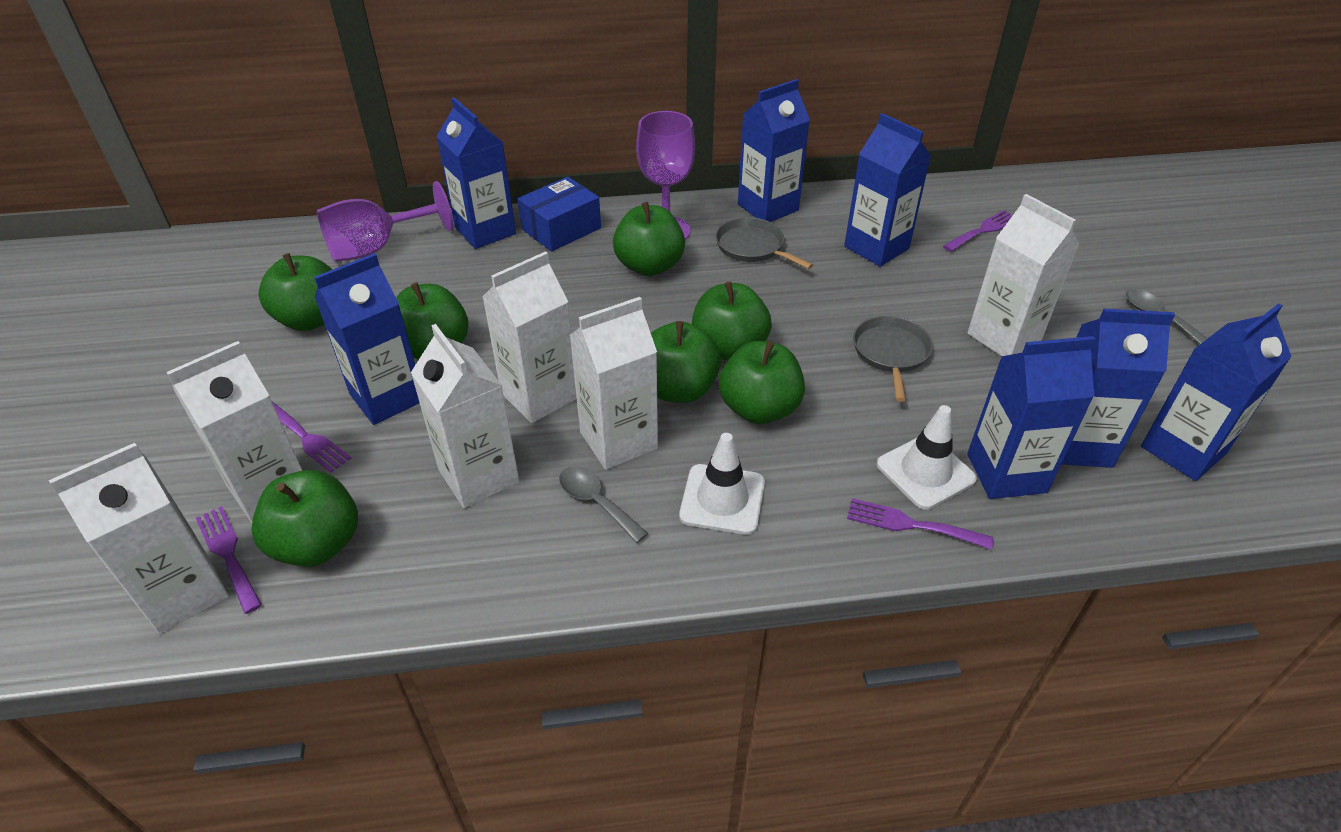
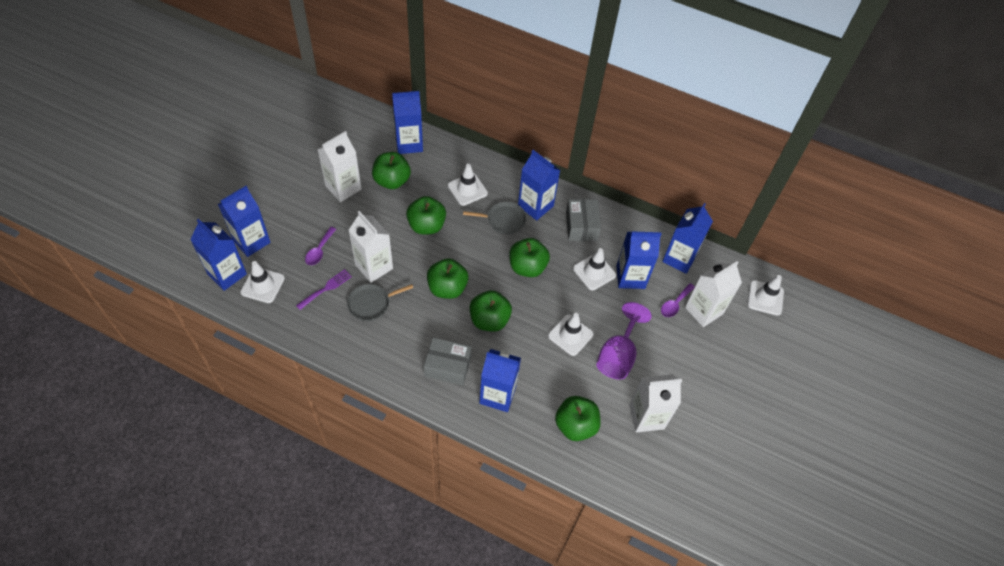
blue box: 1 -> 0
green apple: 7 -> 6
grey box: 0 -> 2
grey spoon: 2 -> 0
purple fork: 4 -> 1
purple goblet: 2 -> 1
purple spoon: 0 -> 2
white carton: 6 -> 4
white traffic cone: 2 -> 5

